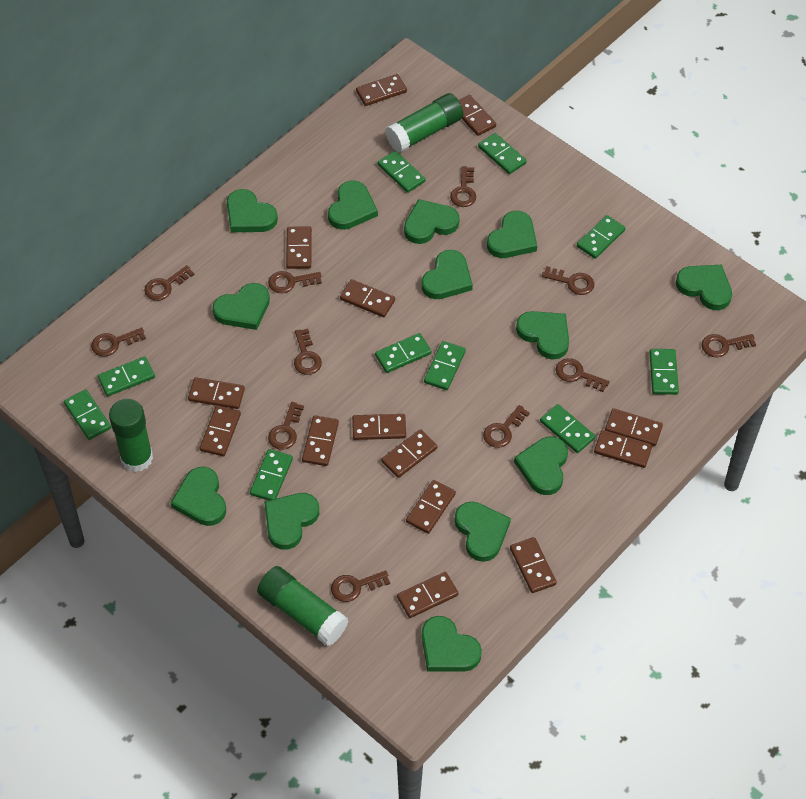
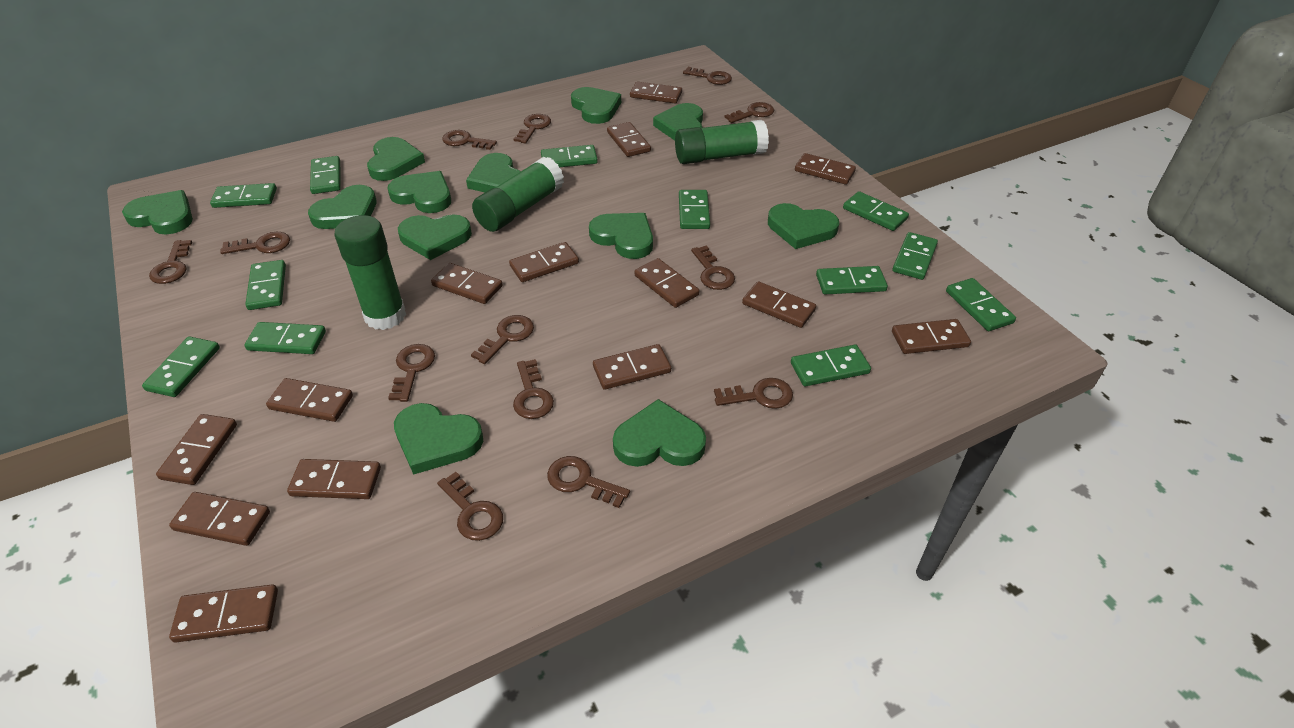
brown key: 11 -> 13
green domino: 10 -> 12
green heart: 13 -> 12

